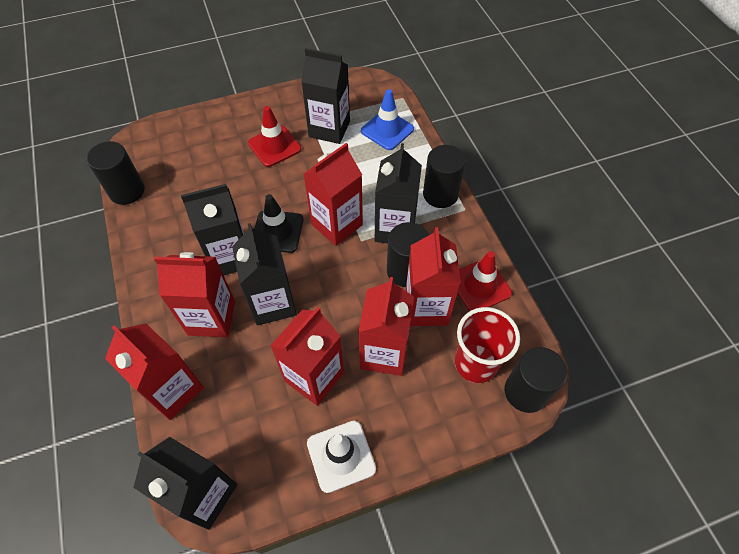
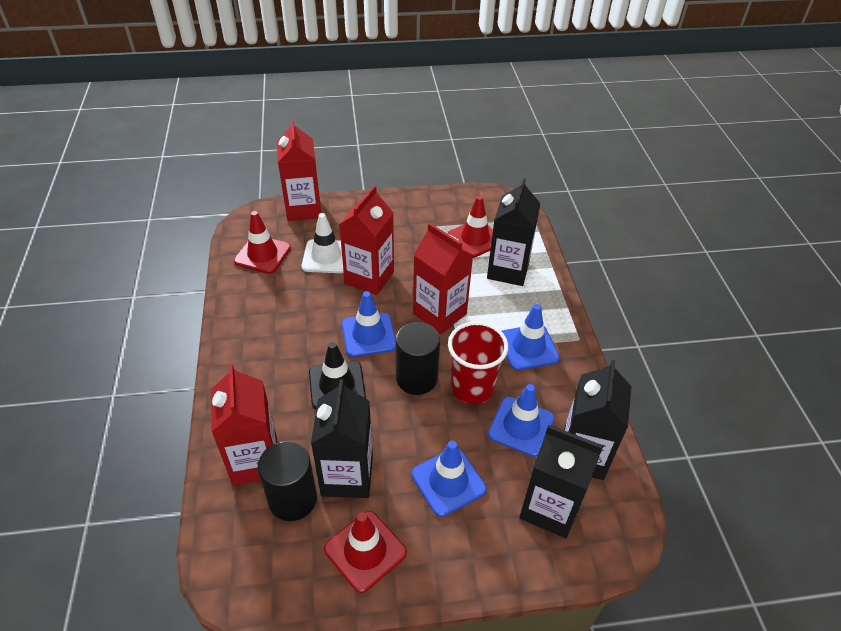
black carton: 5 -> 4
black cylinder: 4 -> 2
blue traffic cone: 1 -> 4
red carton: 6 -> 4
red traffic cone: 2 -> 3

